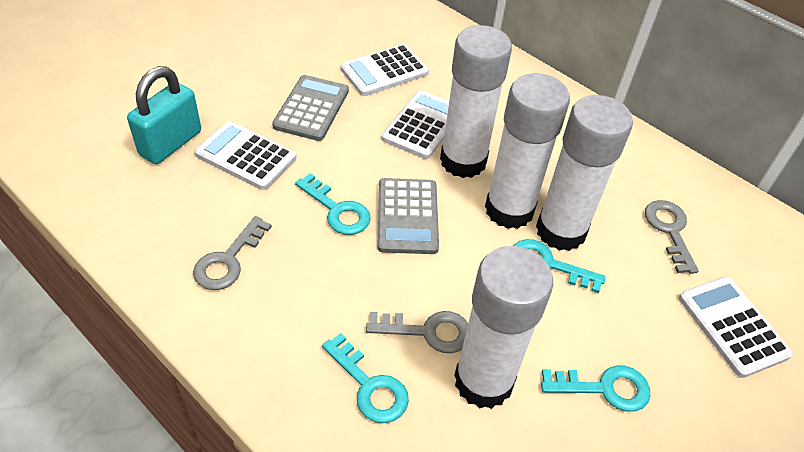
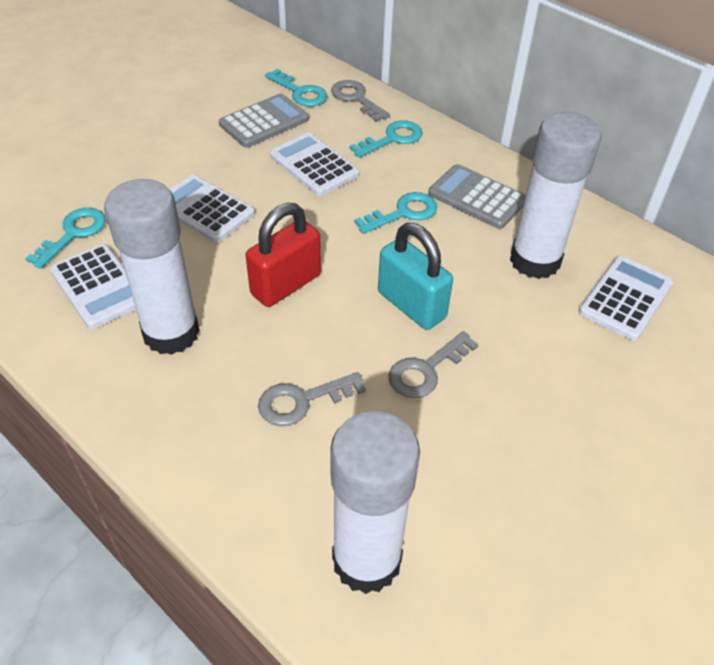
red padlock: 0 -> 1
white glue stick: 4 -> 3

